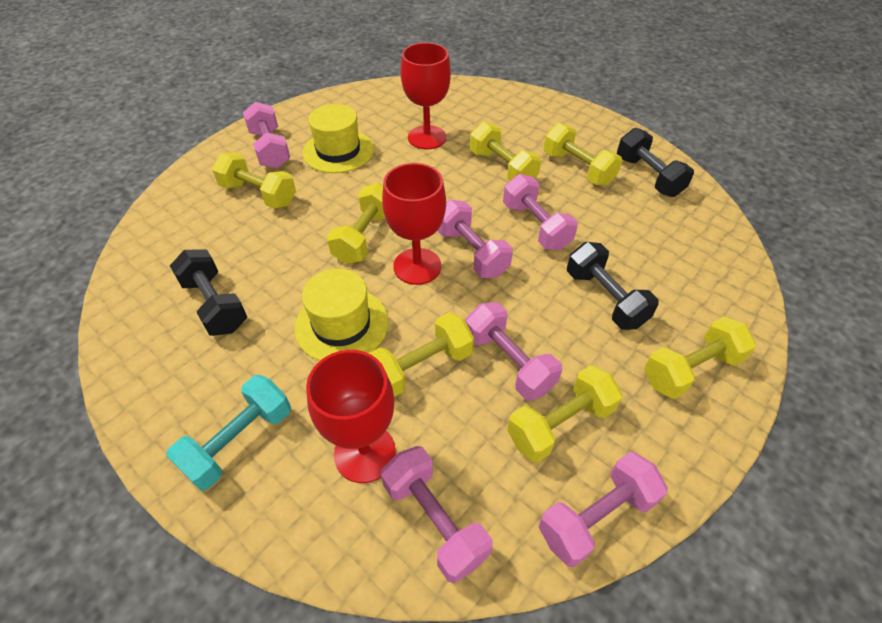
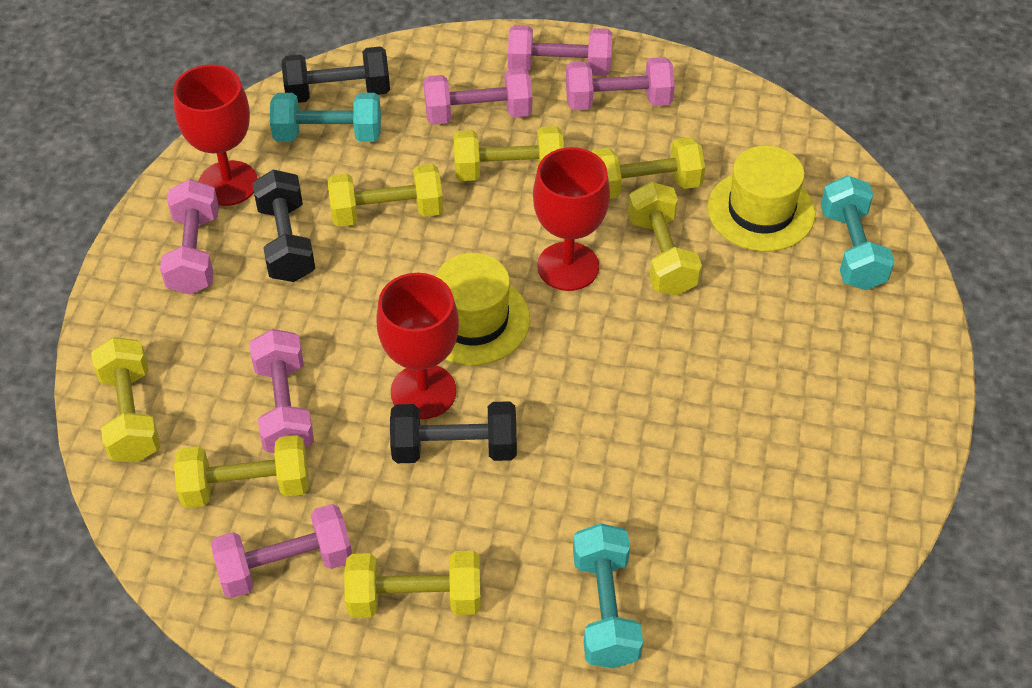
turquoise dumbbell: 1 -> 3

